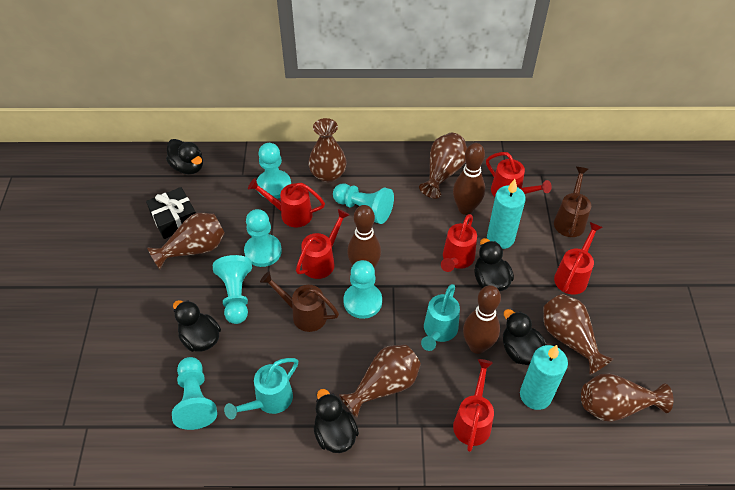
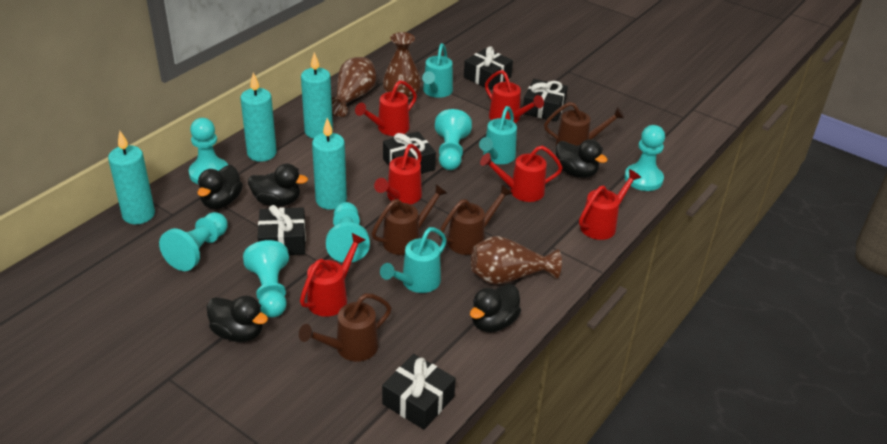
black gift: 1 -> 5
brown bowling pin: 3 -> 0
brown vase: 6 -> 3
brown watering can: 2 -> 4
turquoise candle: 2 -> 4
turquoise watering can: 2 -> 3

